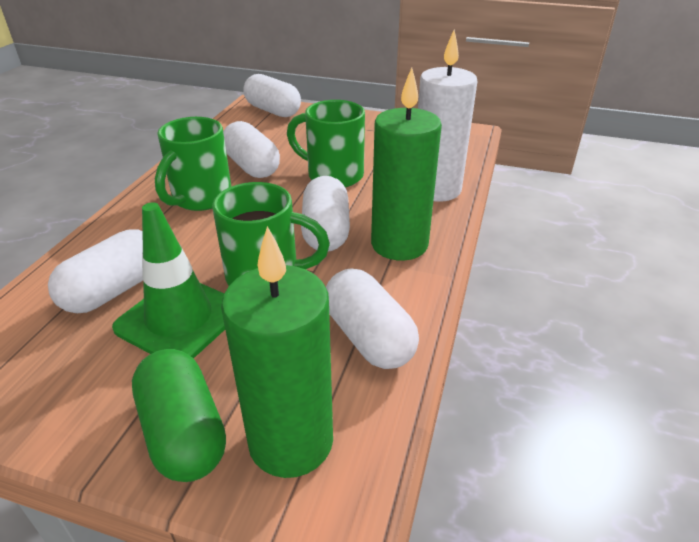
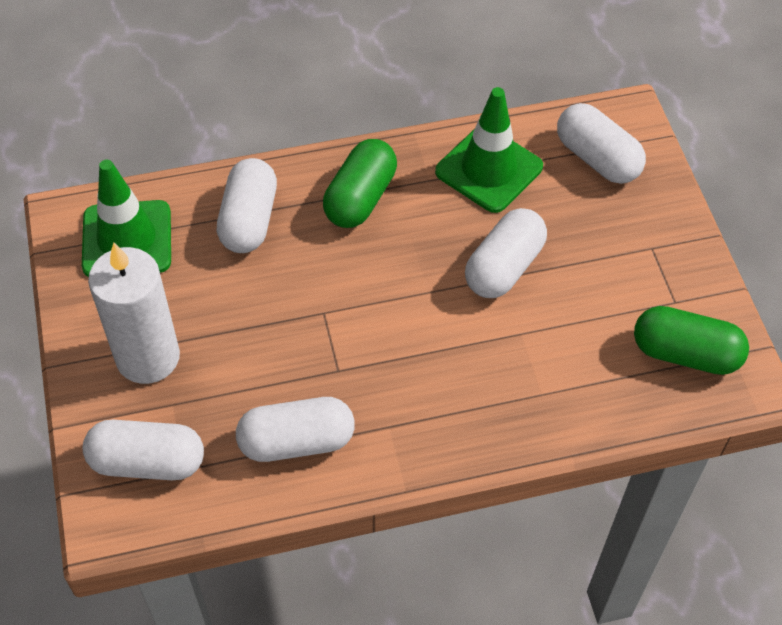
green candle: 2 -> 0
green capsule: 1 -> 2
green mug: 3 -> 0
green traffic cone: 1 -> 2

